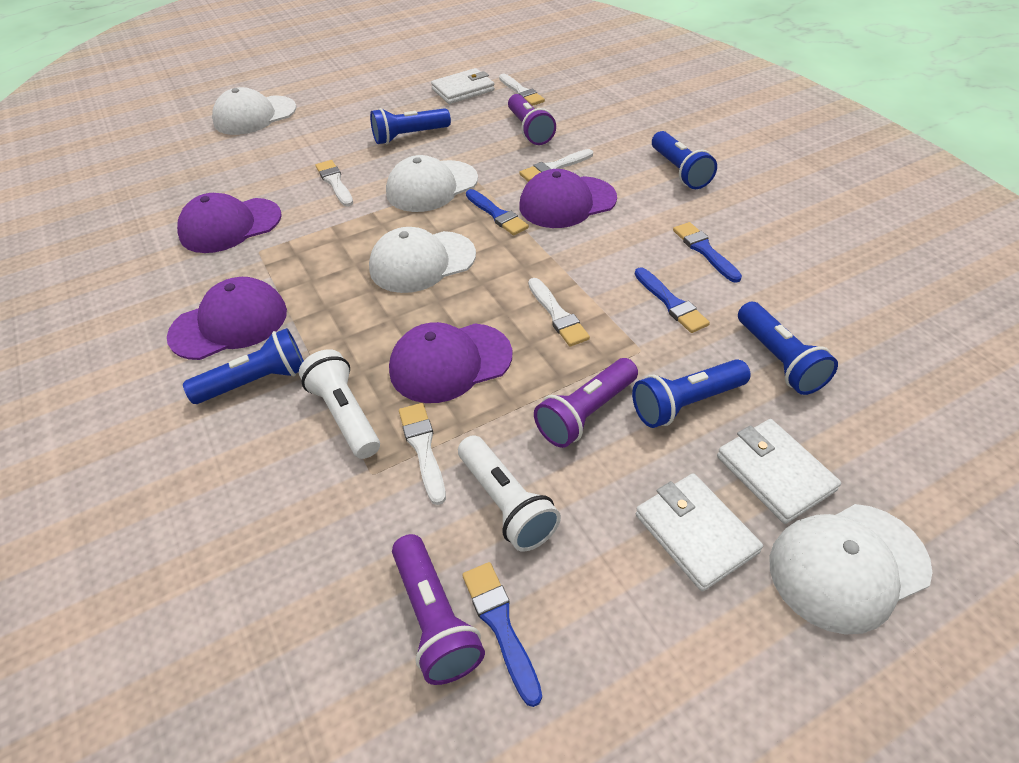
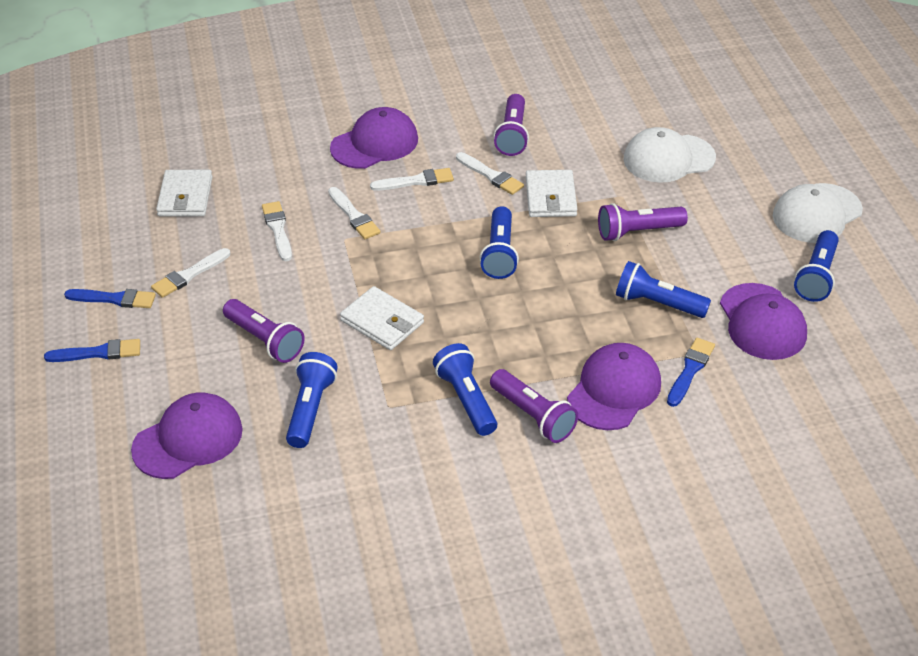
blue brush: 4 -> 3
purple flashlight: 3 -> 4
white cap: 4 -> 2
white flashlight: 2 -> 0

